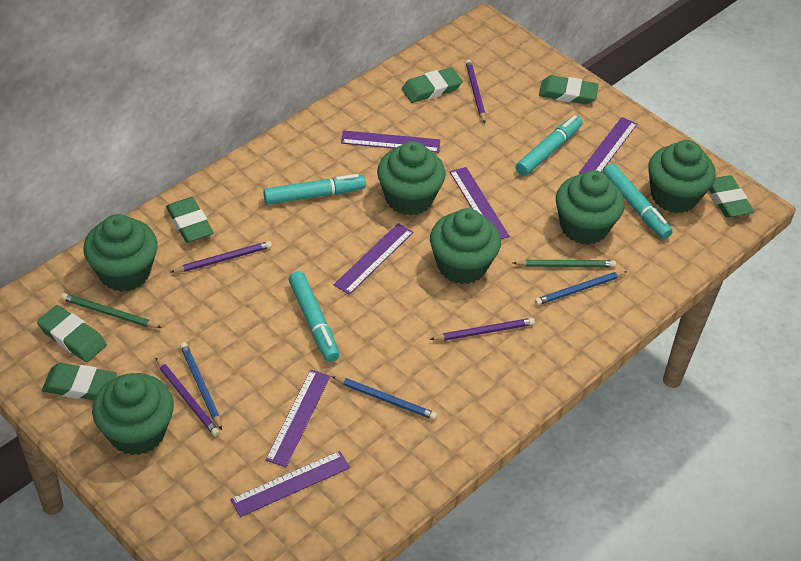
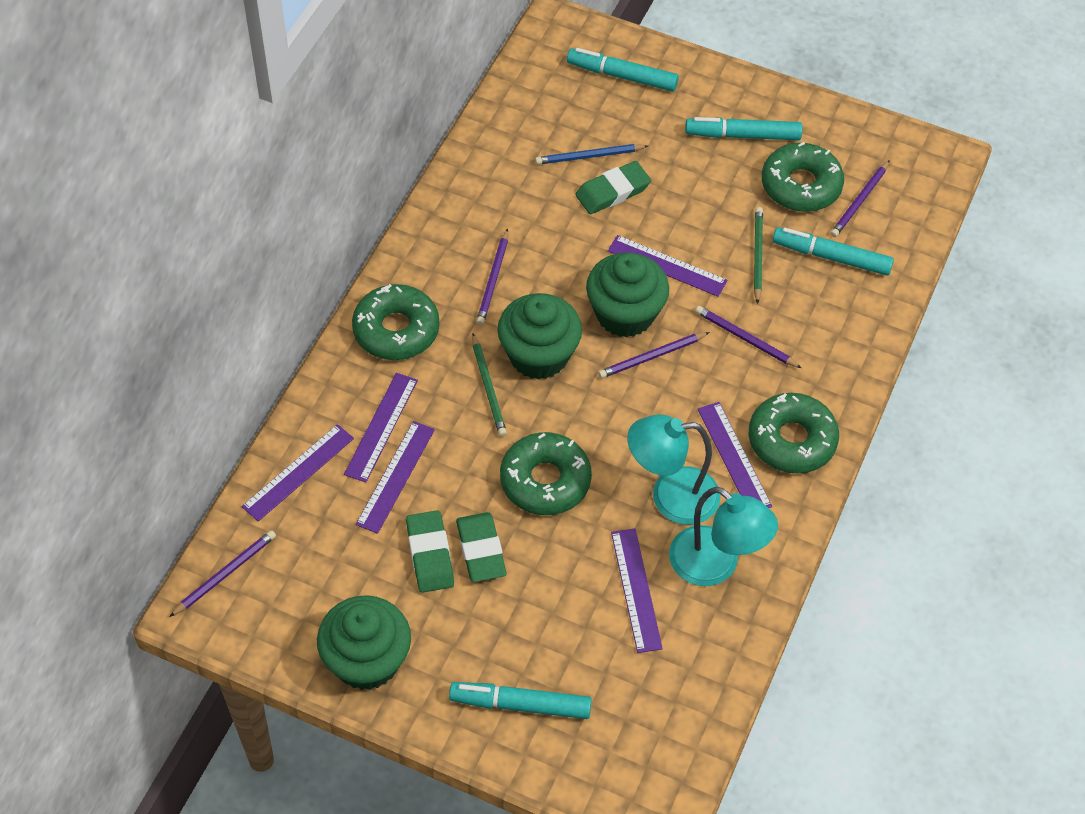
blue pencil: 3 -> 1
green cupcake: 6 -> 3
green donut: 0 -> 4
green eraser: 6 -> 3
purple pencil: 4 -> 5
turquoise lamp: 0 -> 2

